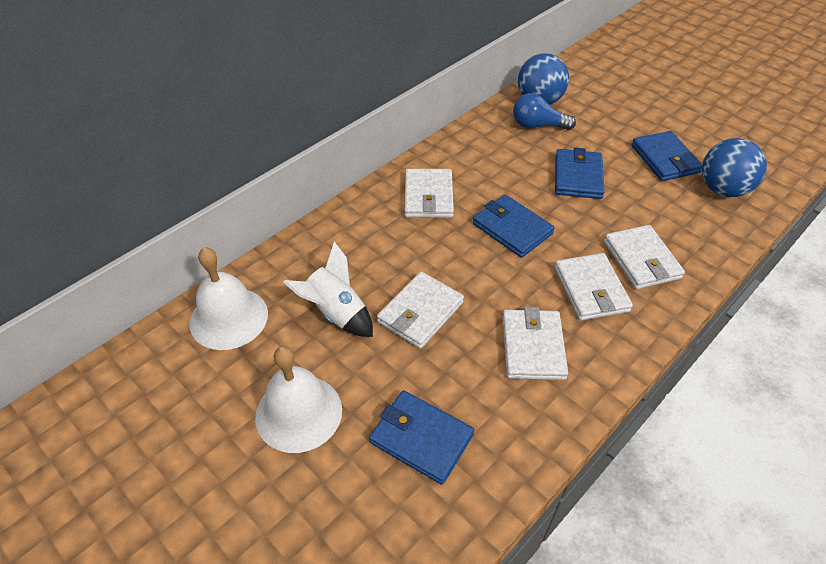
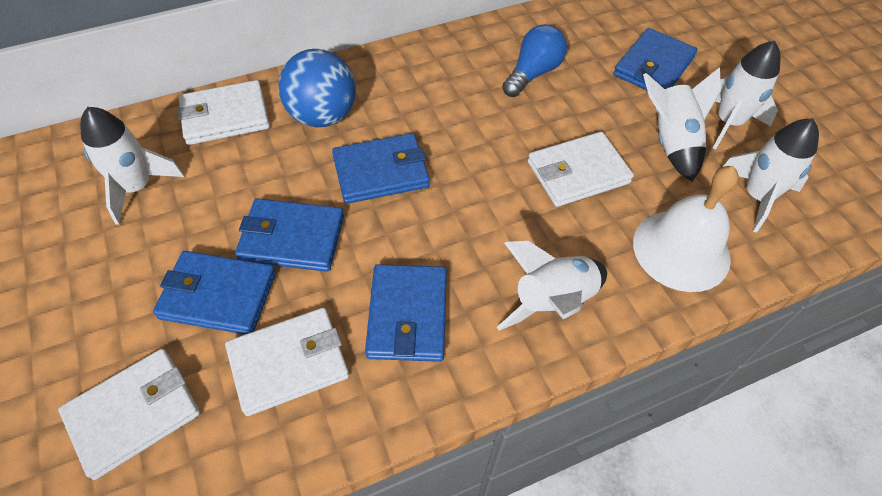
blue ball: 2 -> 1
blue wallet: 4 -> 5
white bell: 2 -> 1
white rocket: 1 -> 5
white wallet: 5 -> 4

